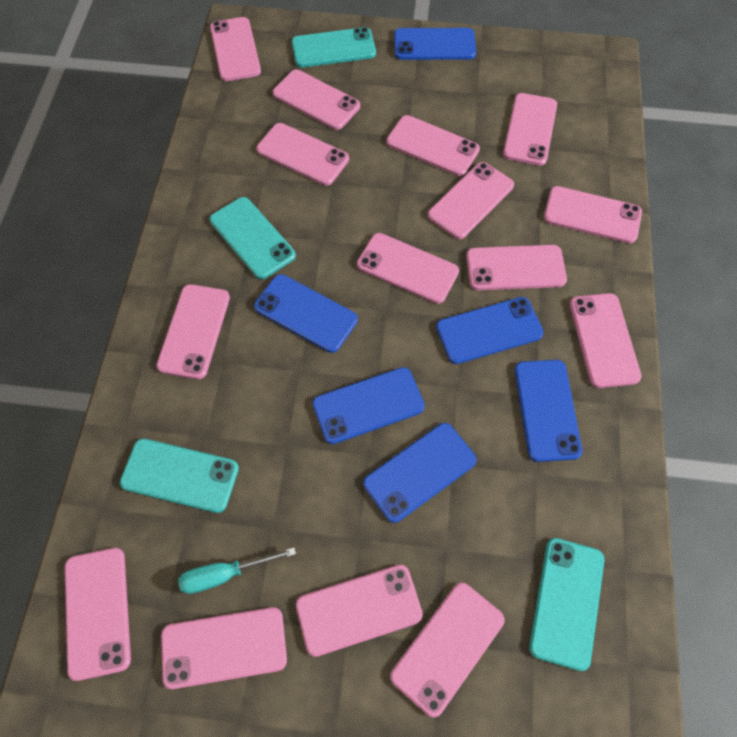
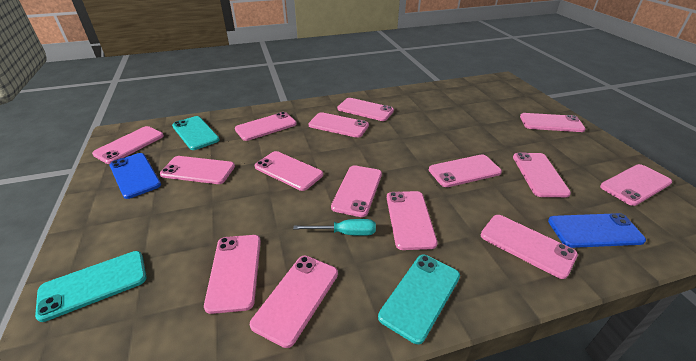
blue phone: 6 -> 2
turquoise phone: 4 -> 3

